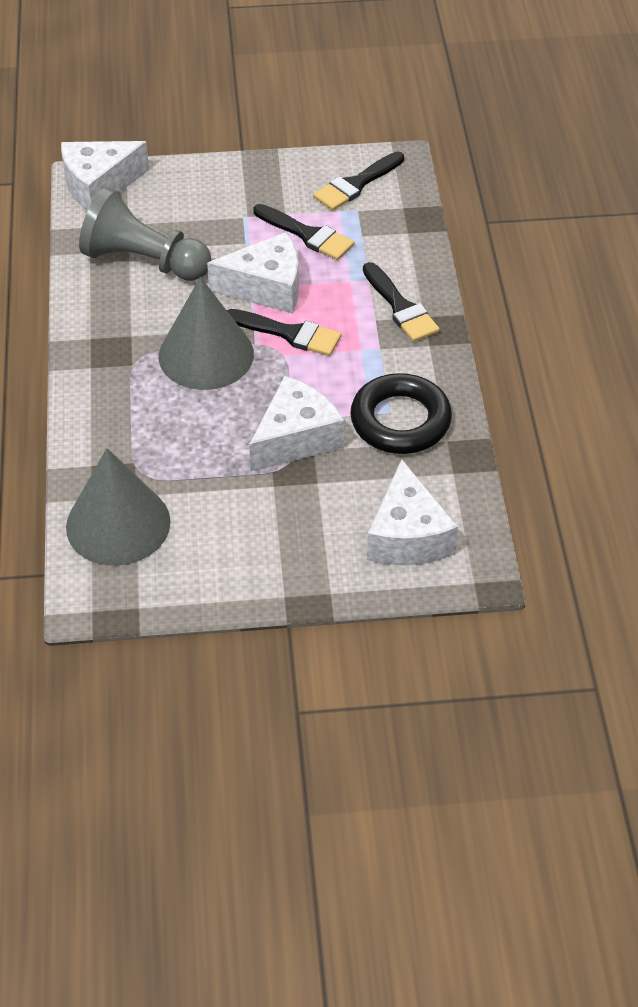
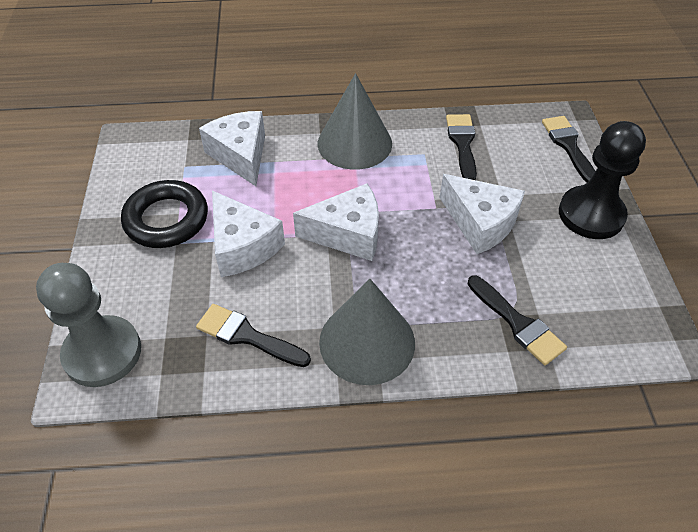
black pawn: 0 -> 1

